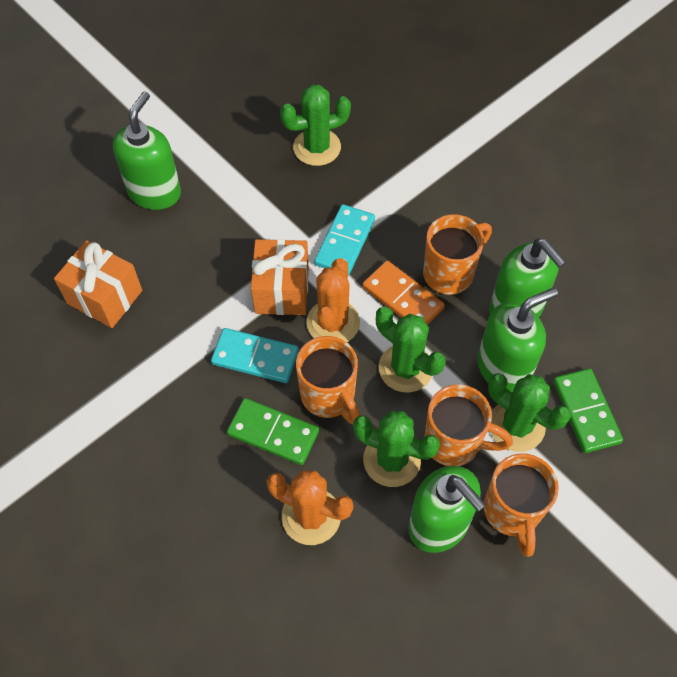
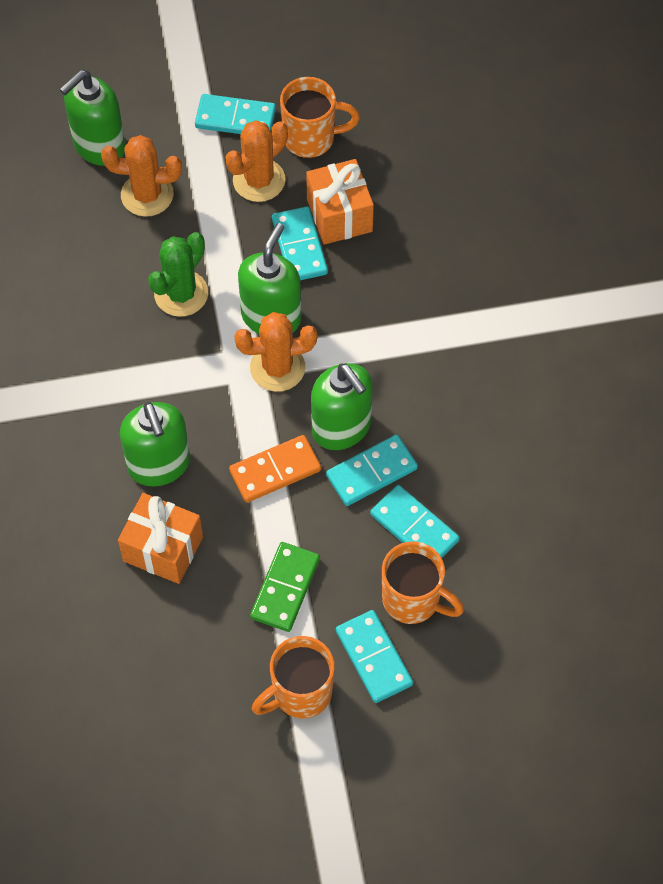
green cactus: 4 -> 1
green domino: 2 -> 1
orange cactus: 2 -> 3
orange mug: 4 -> 3
turquoise domino: 2 -> 5

